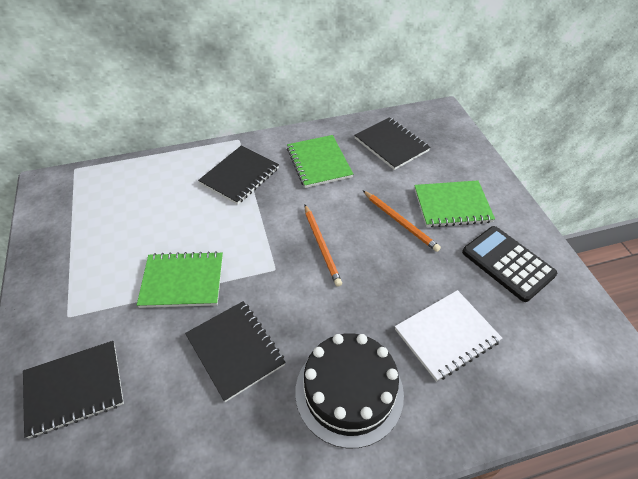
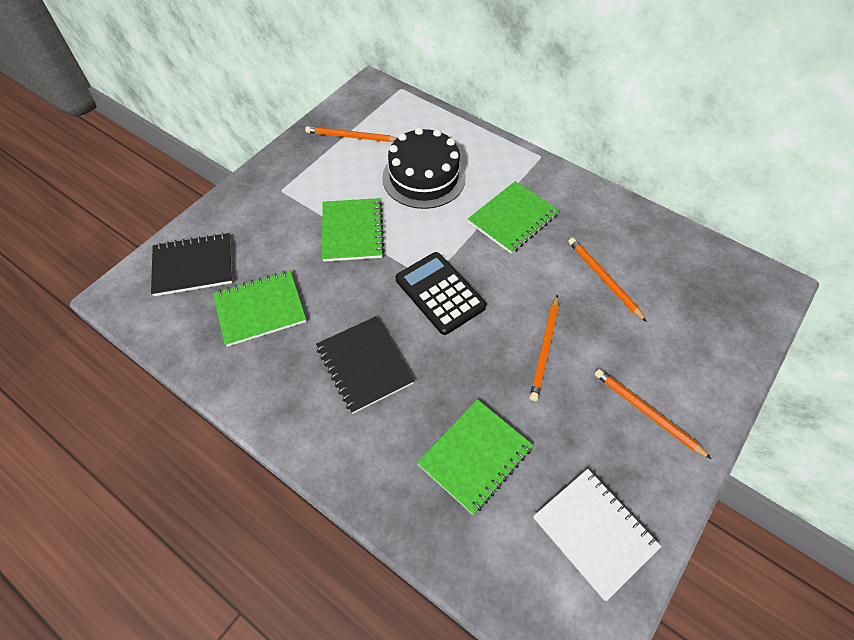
black notebook: 4 -> 2
green notebook: 3 -> 4
orange pencil: 2 -> 4

